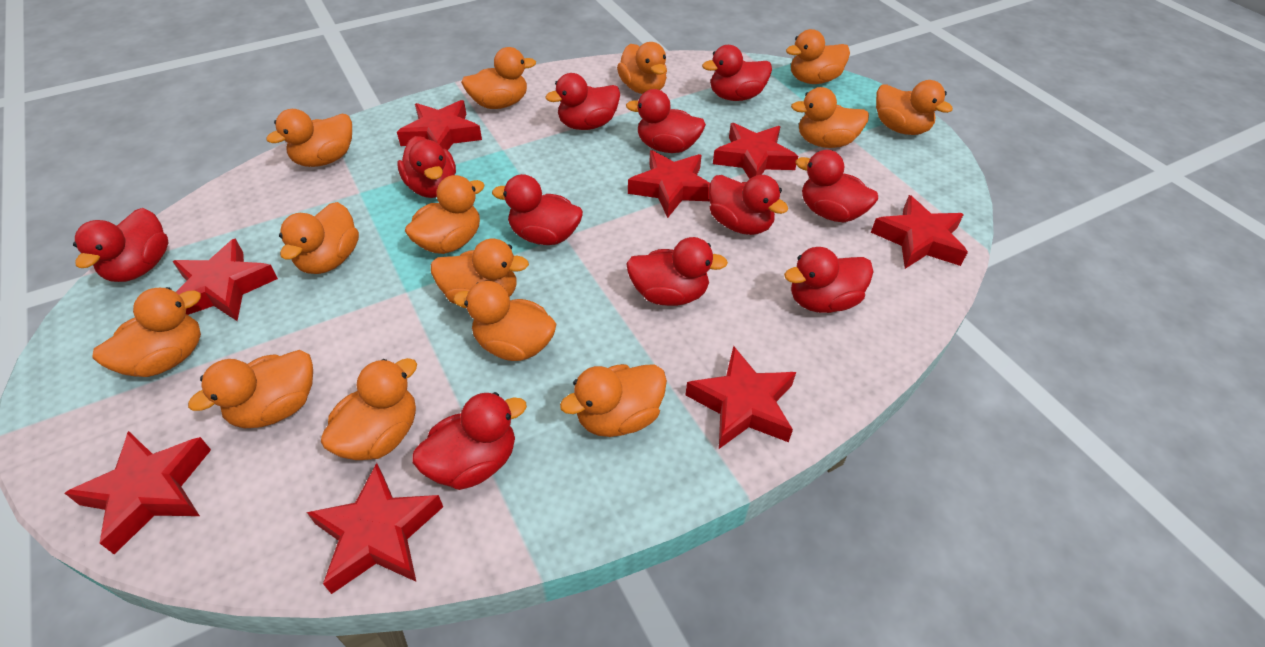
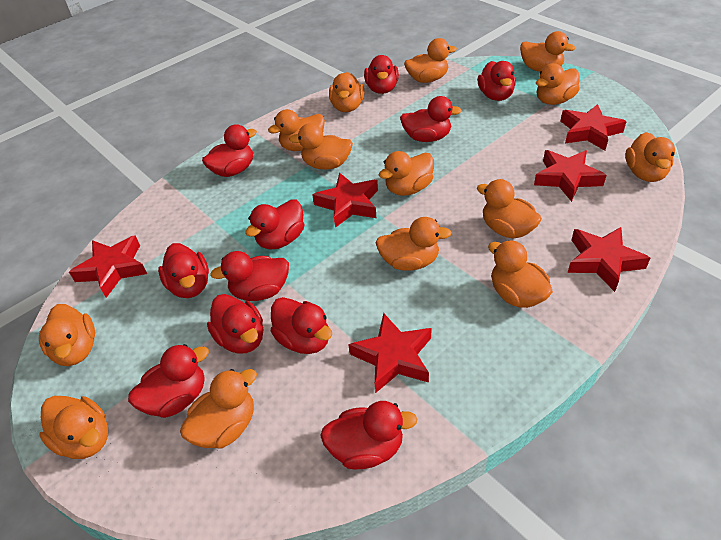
red star: 8 -> 6

